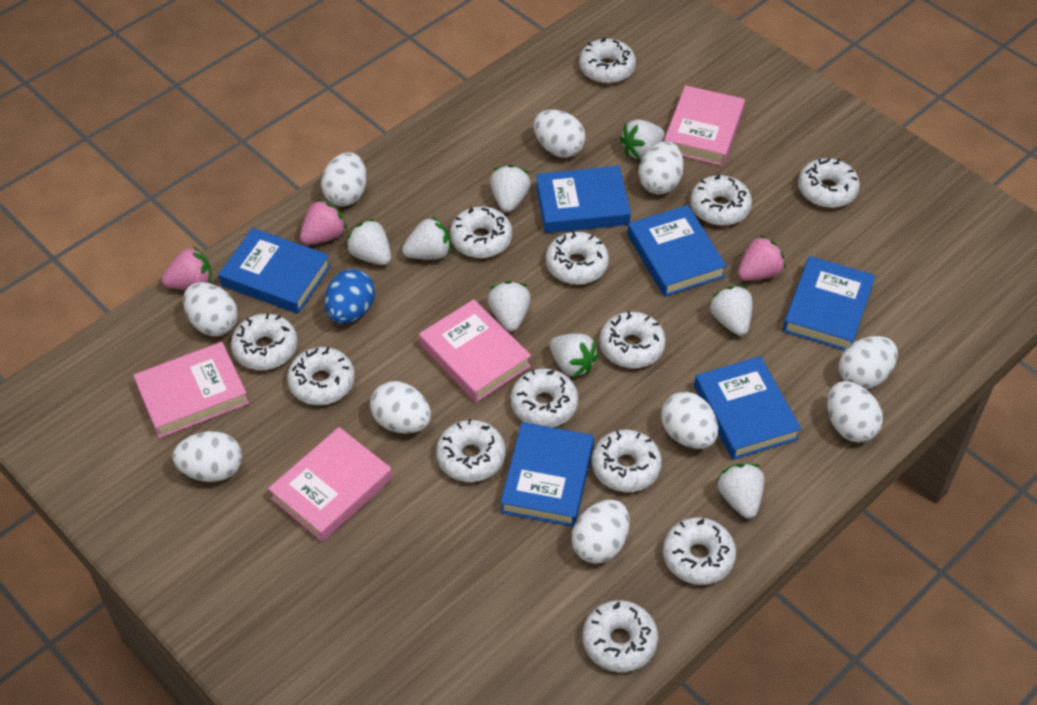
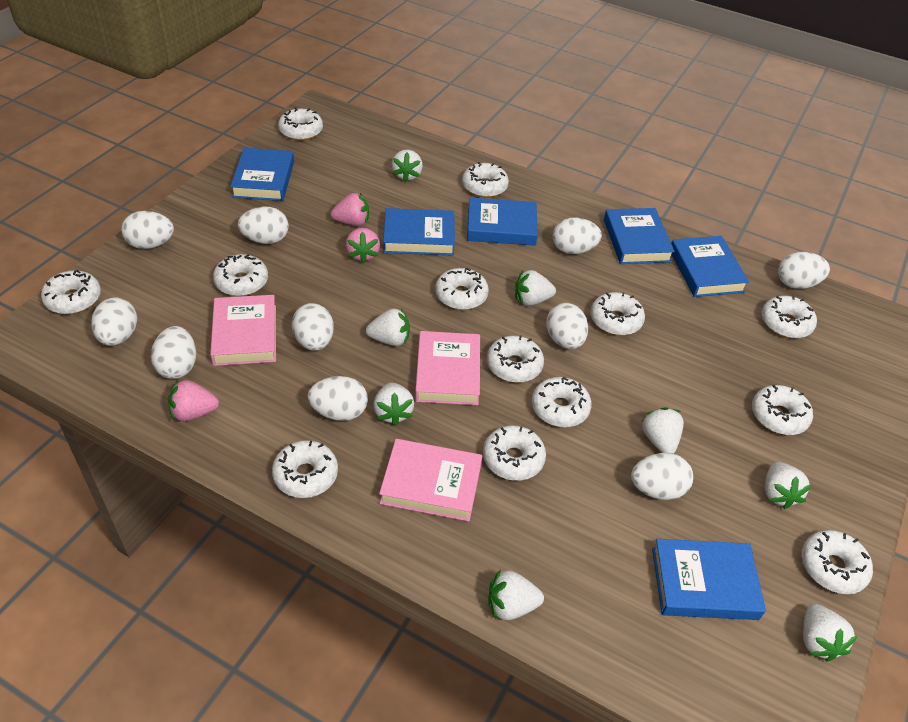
blue egg: 1 -> 0
pink book: 4 -> 3

